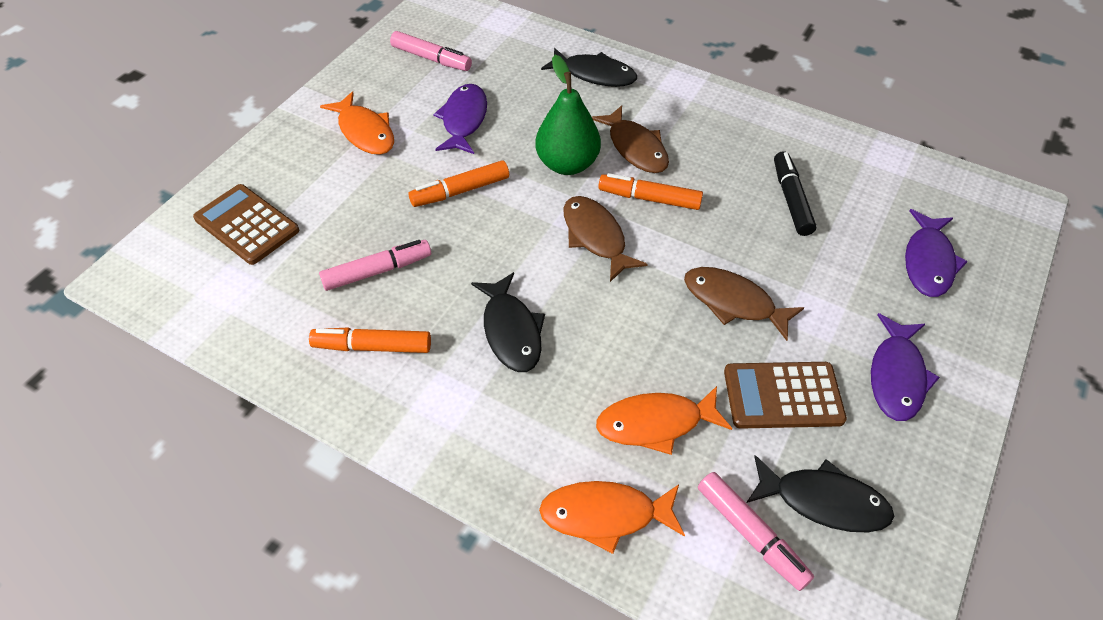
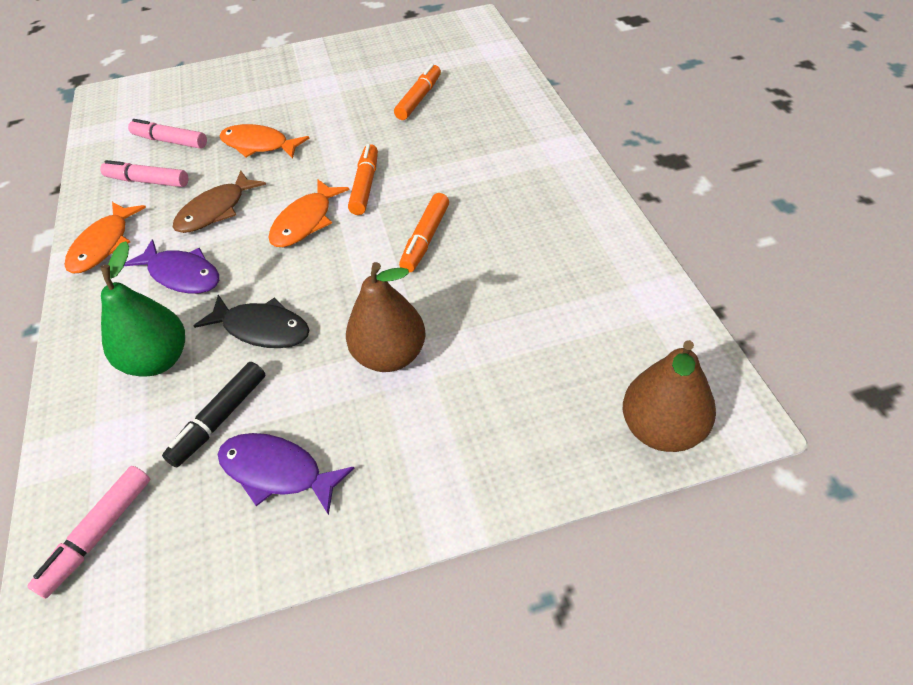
black fish: 3 -> 1
brown calculator: 2 -> 0
brown fish: 3 -> 1
brown pear: 0 -> 2
purple fish: 3 -> 2

